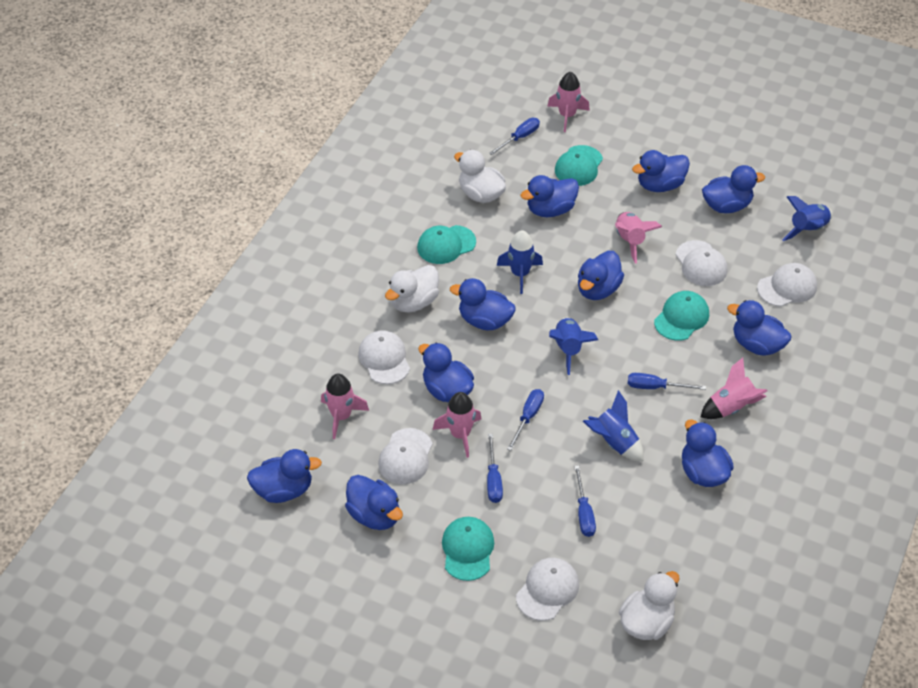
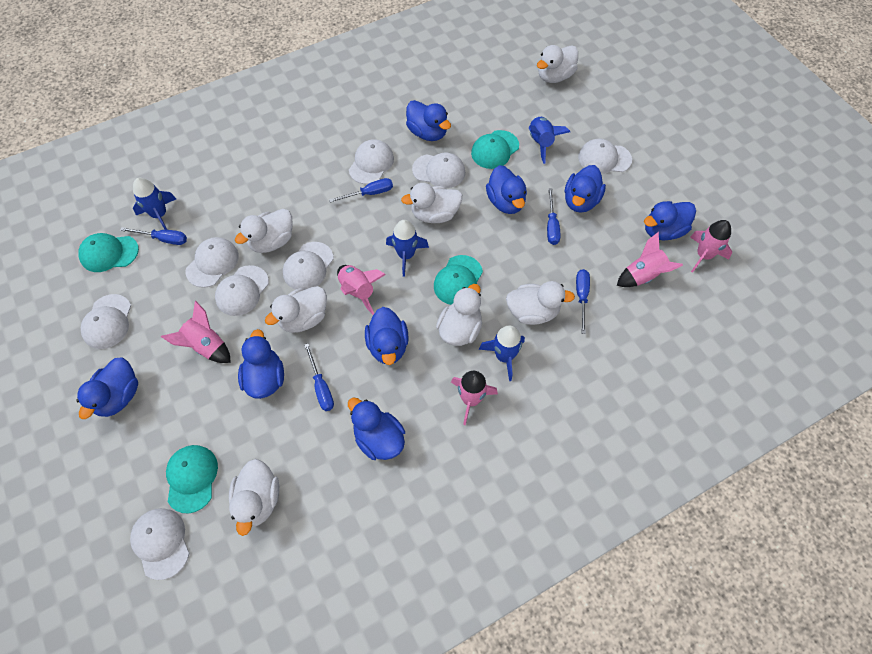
blue duck: 10 -> 8
white cap: 5 -> 8
white duck: 3 -> 7

